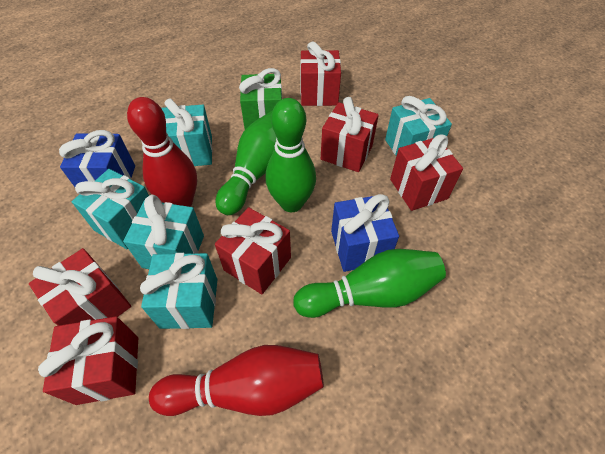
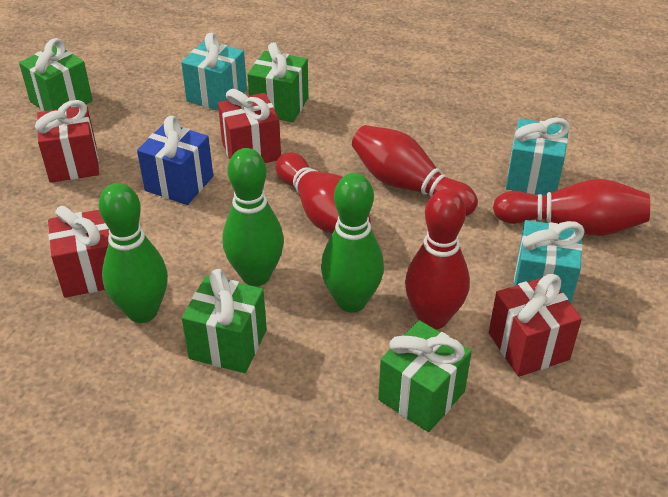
blue gift: 2 -> 1
green gift: 1 -> 4
red bowling pin: 2 -> 4
red gift: 6 -> 4
turquoise gift: 5 -> 3

